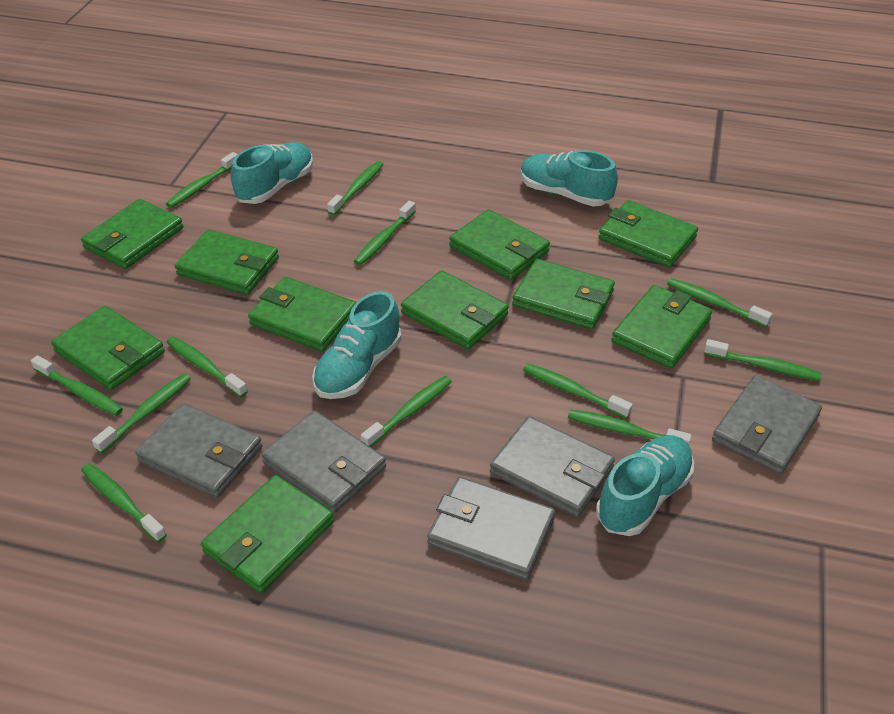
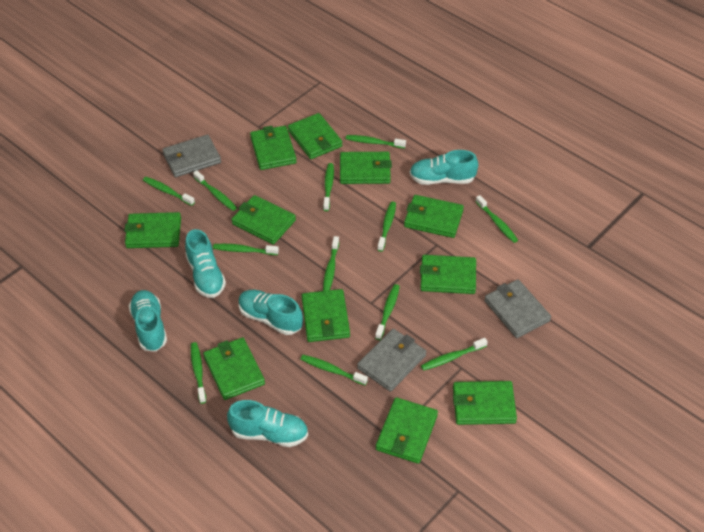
green wallet: 10 -> 11
grey wallet: 5 -> 3
turquoise shoe: 4 -> 5

